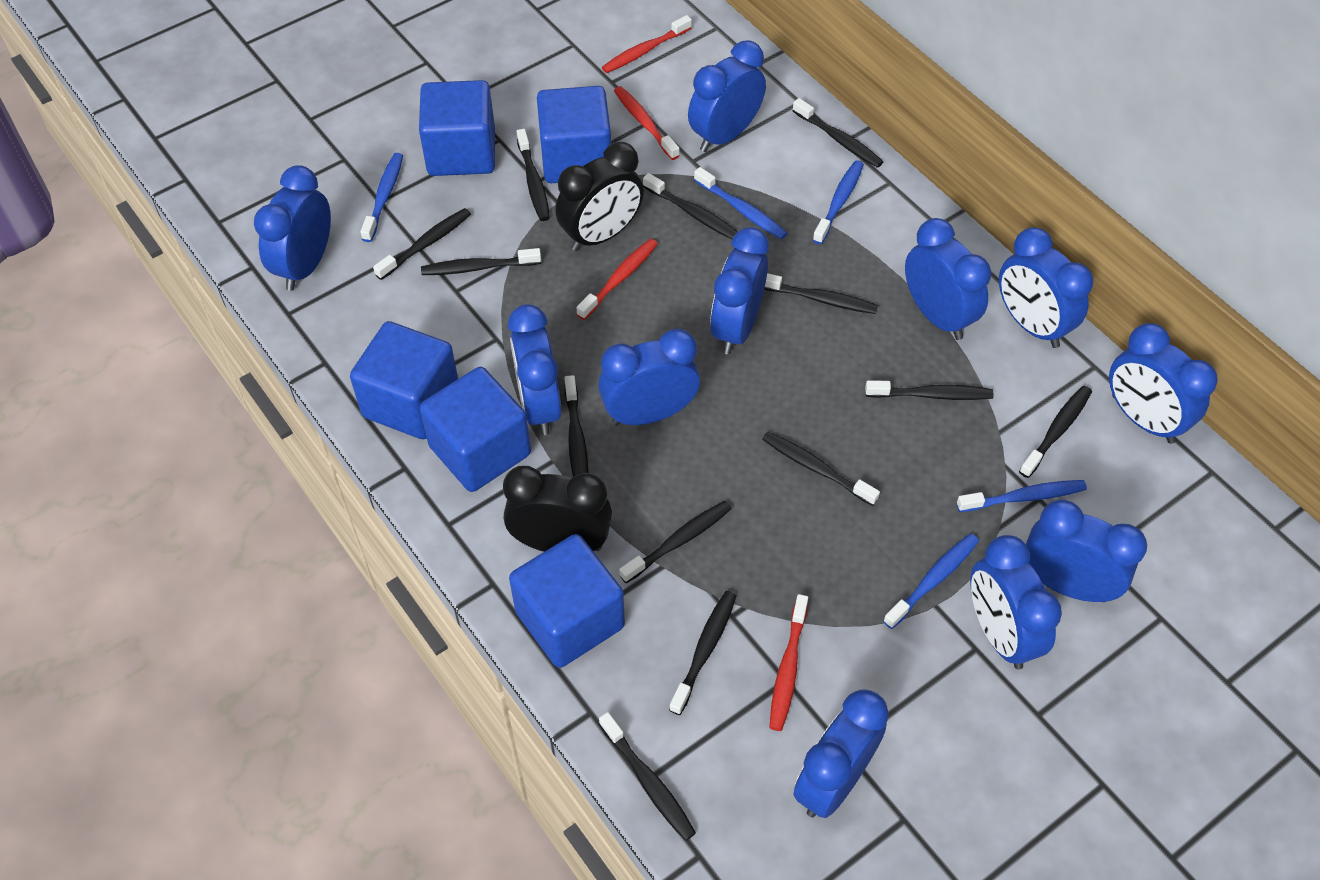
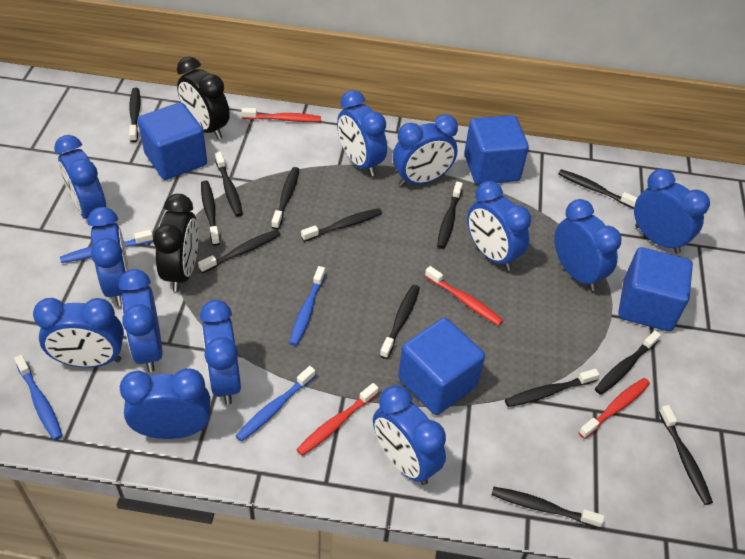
blue clock: 11 -> 12
blue cube: 5 -> 4
blue toothbrush: 5 -> 4

